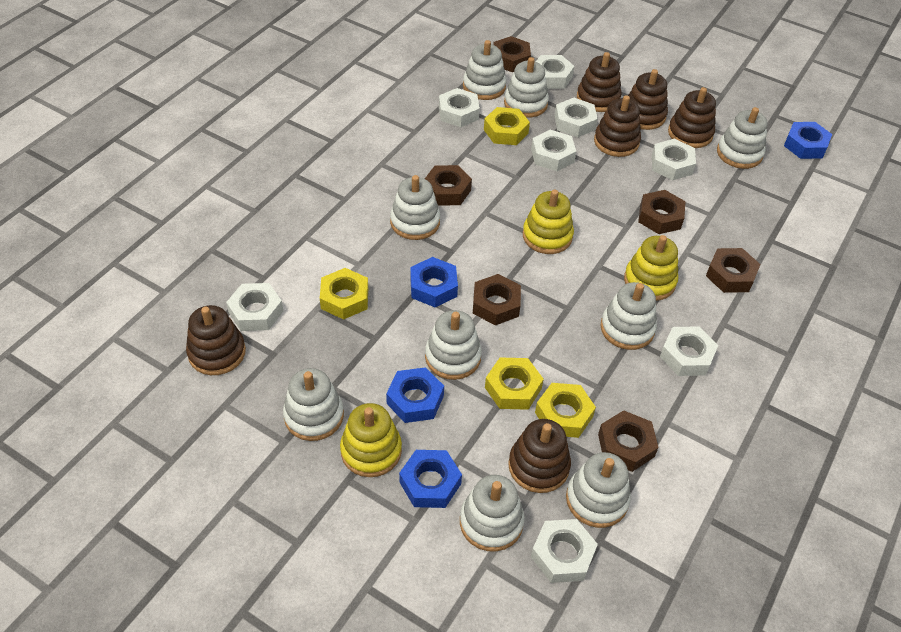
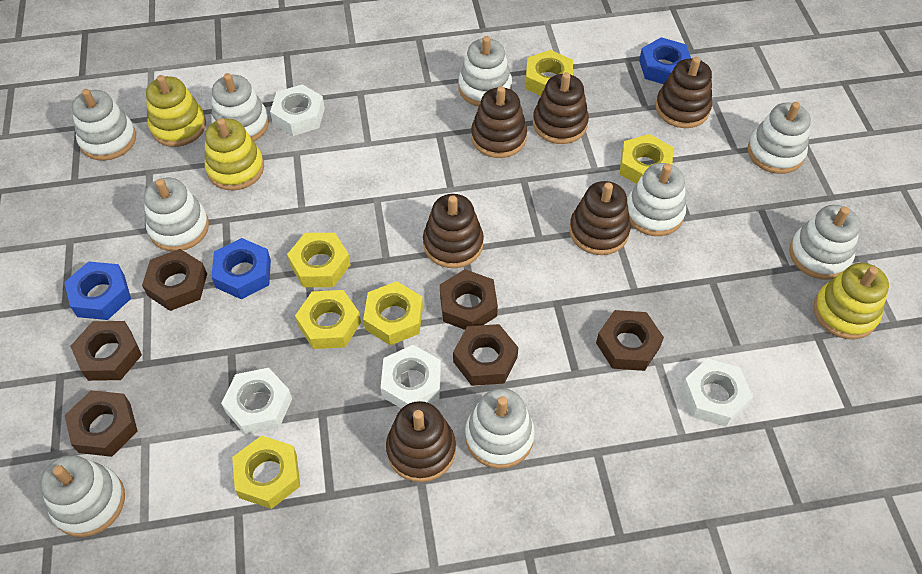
blue nut: 4 -> 3
white nut: 8 -> 4
yellow nut: 4 -> 6

